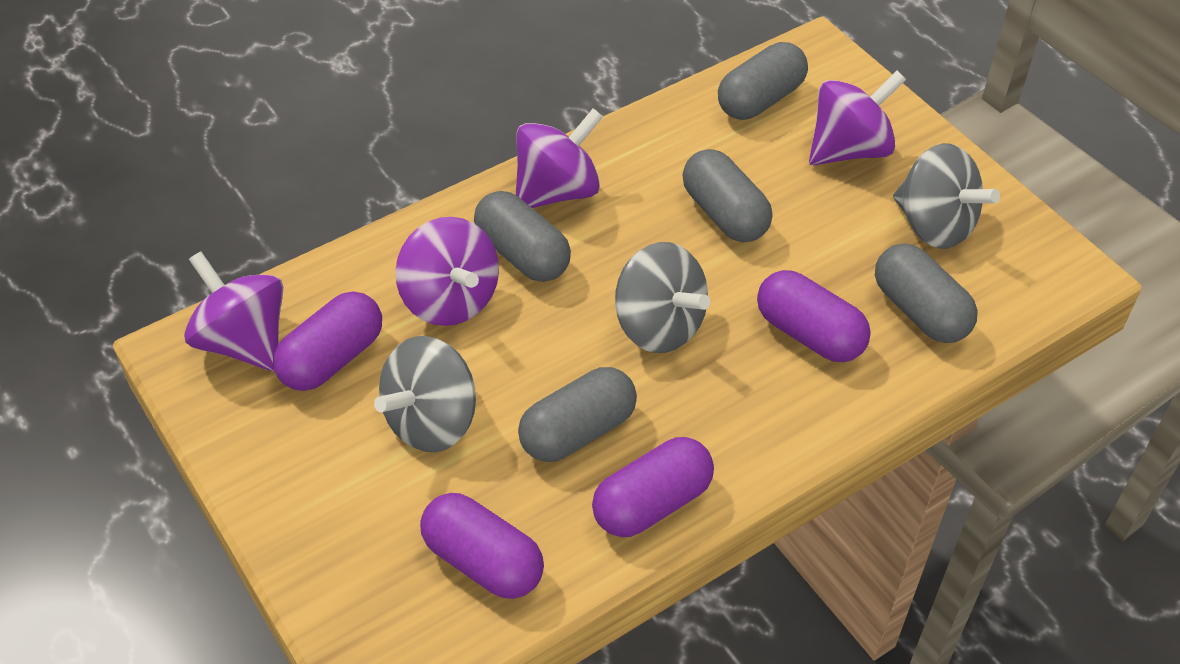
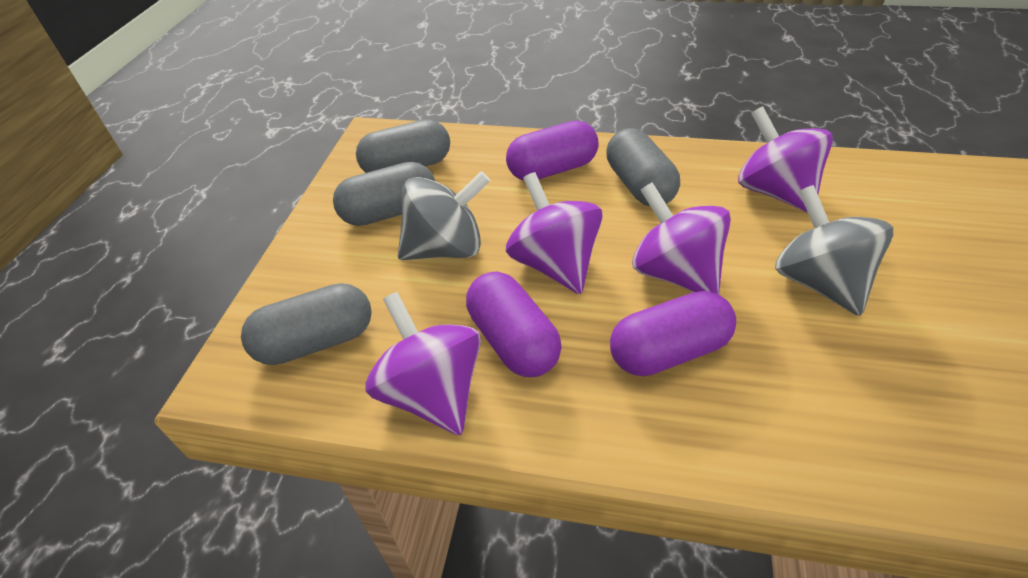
grey capsule: 5 -> 4
grey spinning top: 3 -> 2
purple capsule: 4 -> 3

